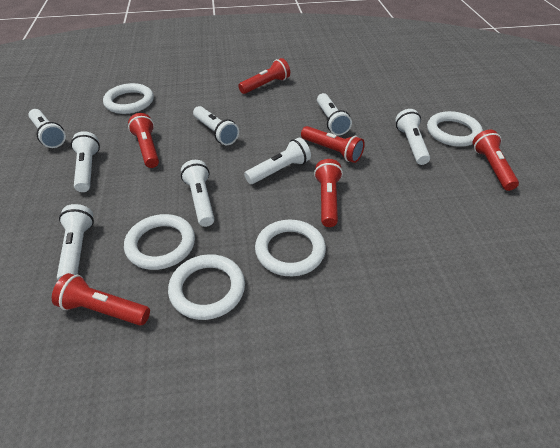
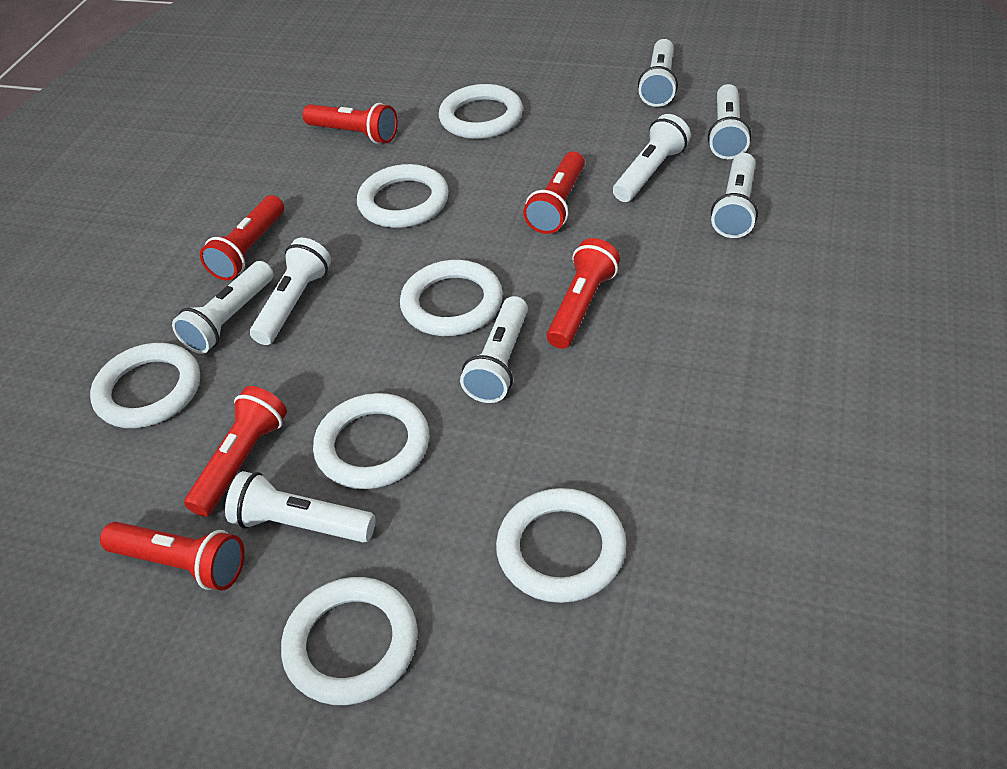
white ring: 5 -> 7

